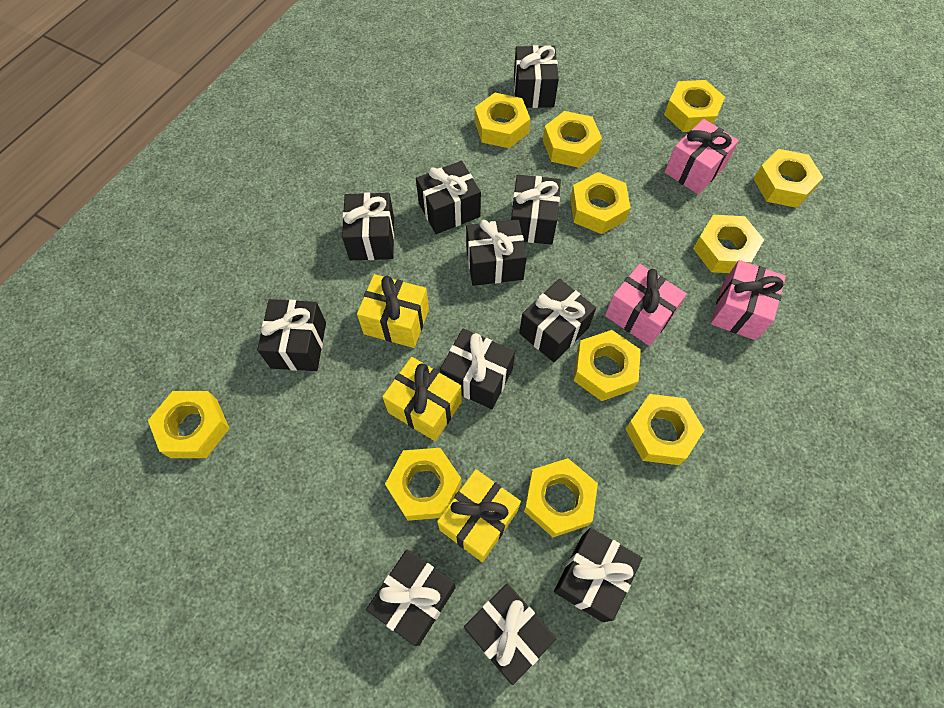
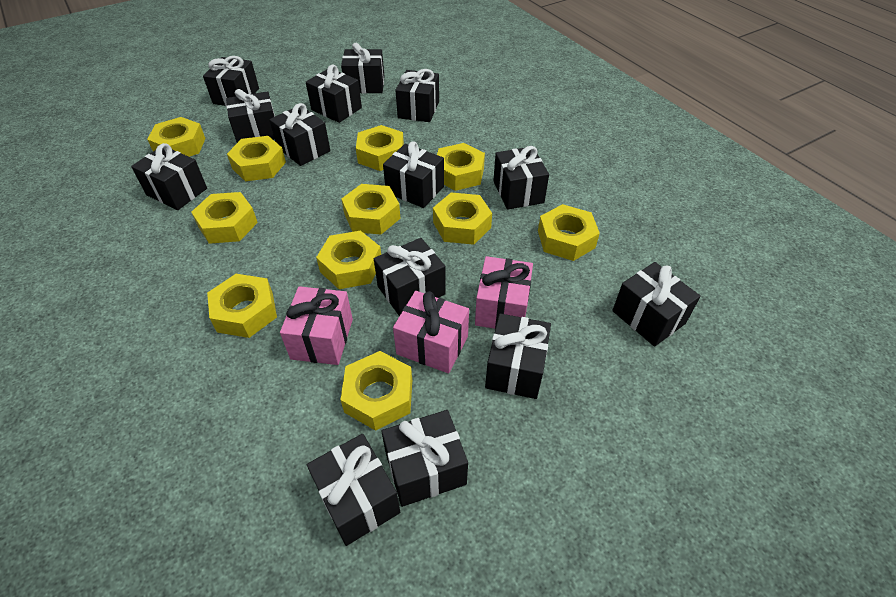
black gift: 11 -> 14
yellow gift: 3 -> 0

